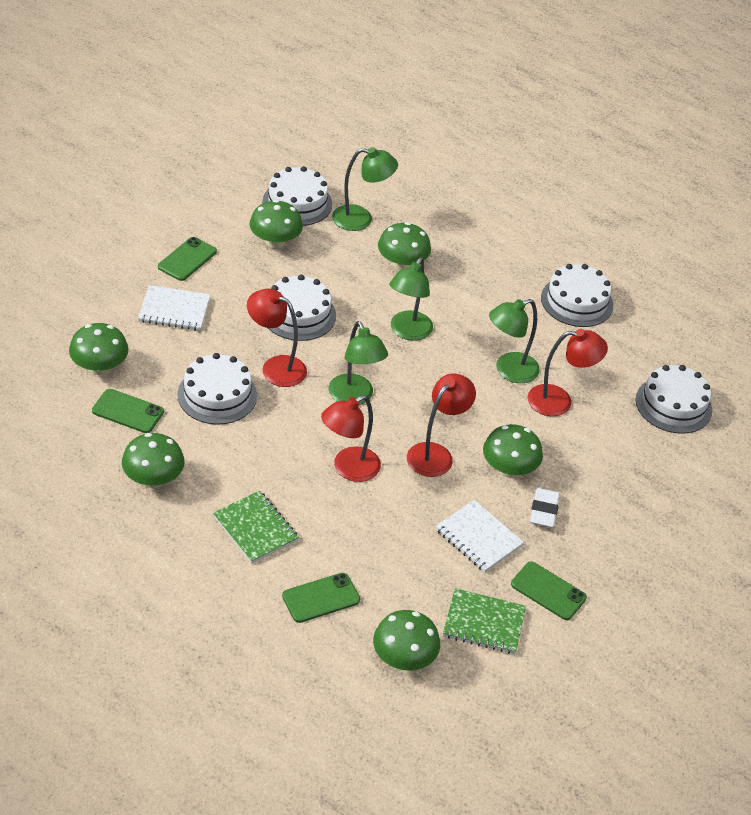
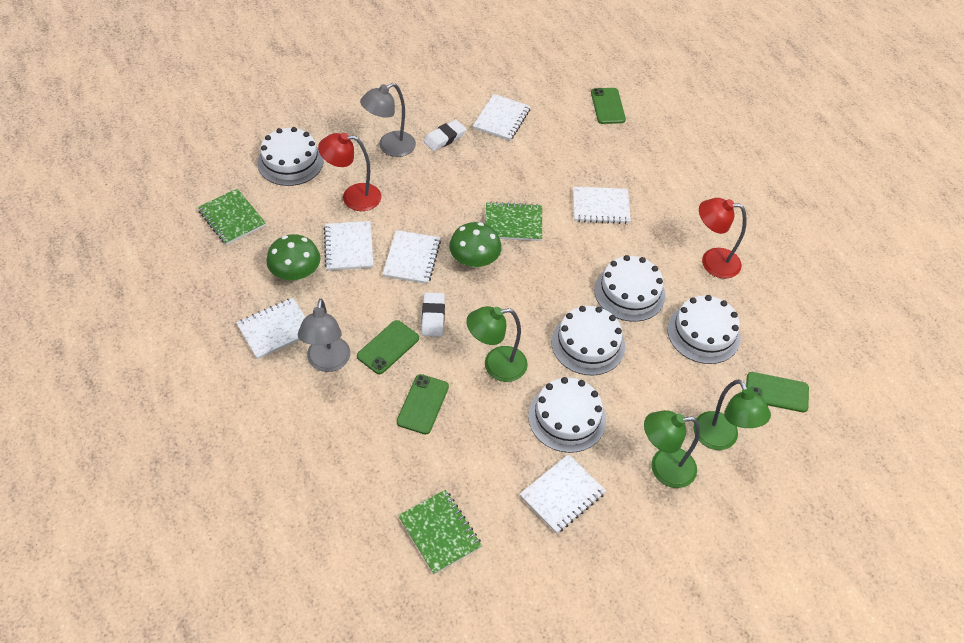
green lamp: 4 -> 3
green mushroom: 6 -> 2
green notebook: 2 -> 3
grey lamp: 0 -> 2
red lamp: 4 -> 2
white eraser: 1 -> 2
white notebook: 2 -> 6

